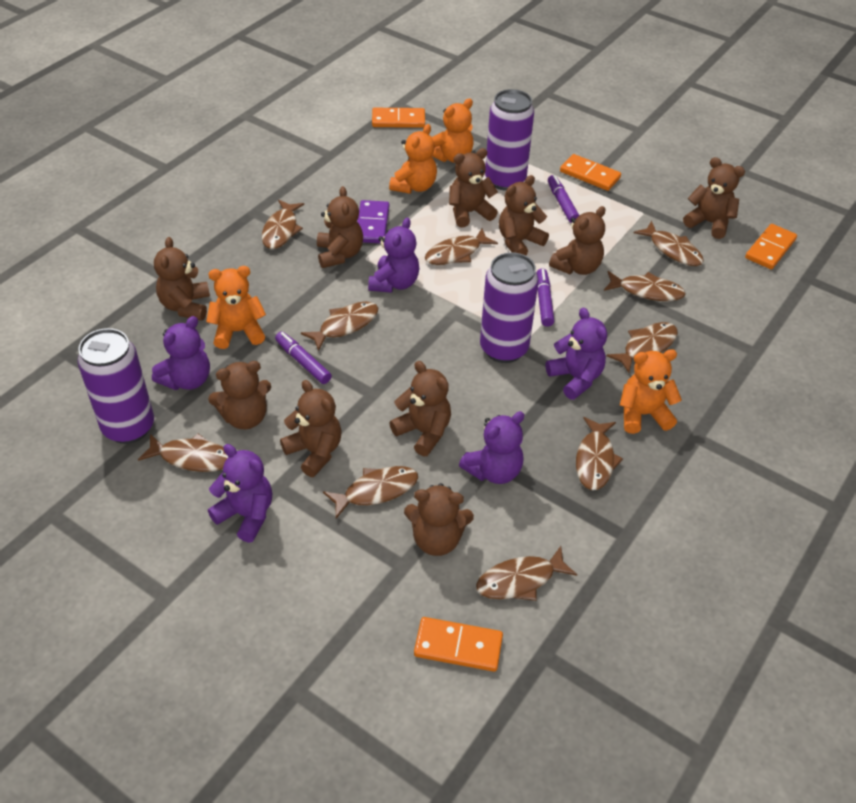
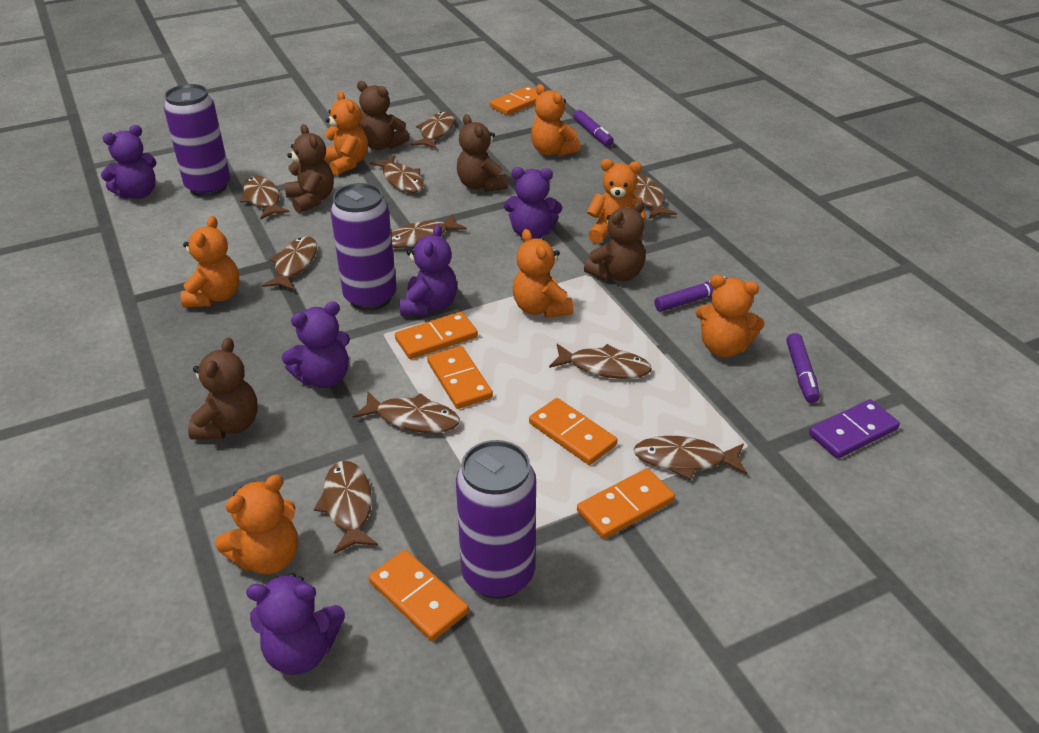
brown teddy bear: 10 -> 5
orange domino: 4 -> 6
orange teddy bear: 4 -> 7

